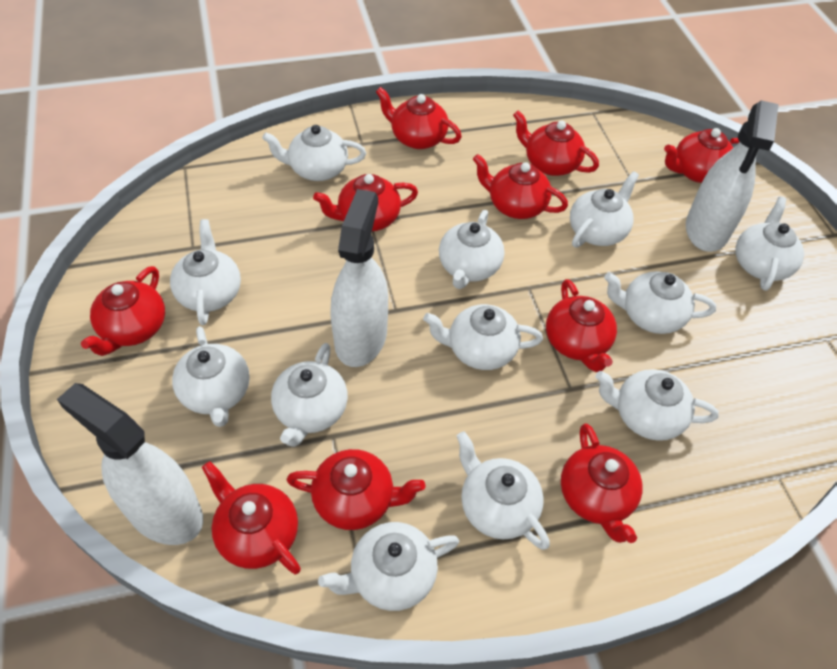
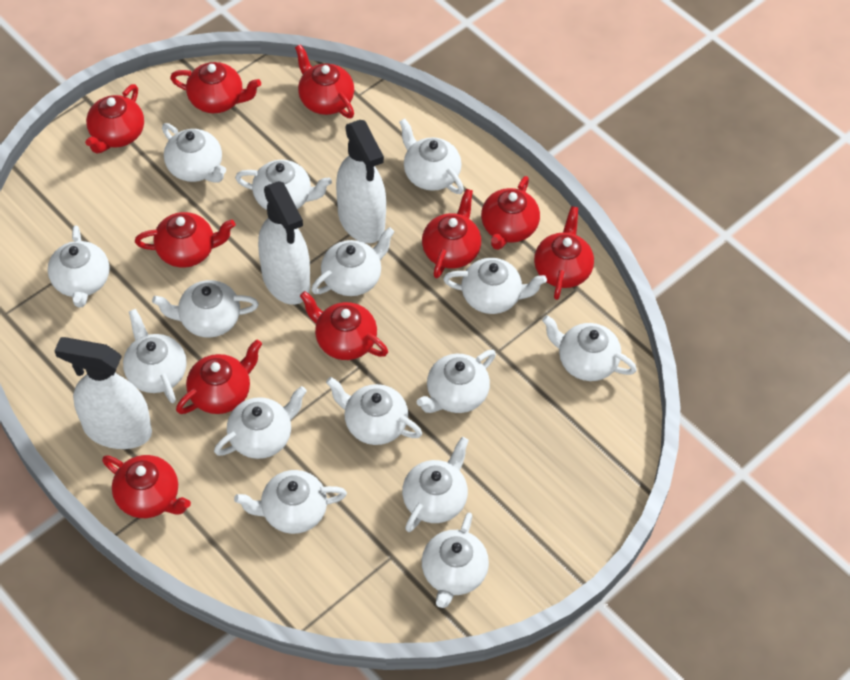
white teapot: 12 -> 15

